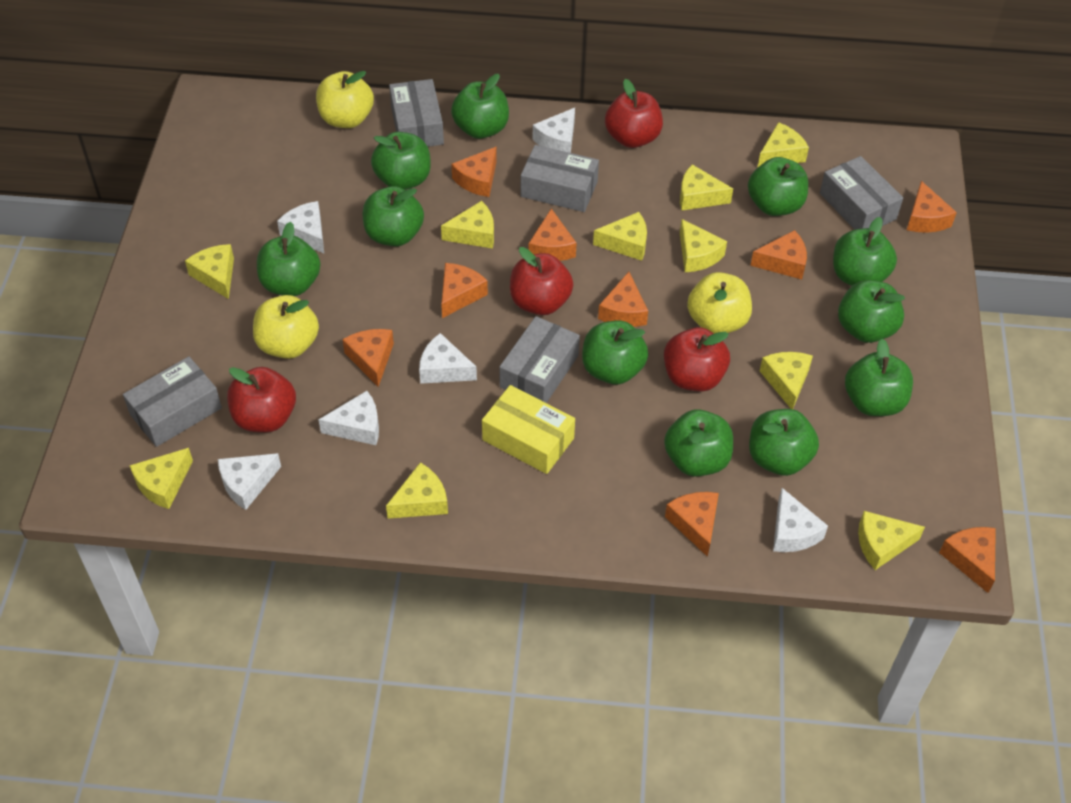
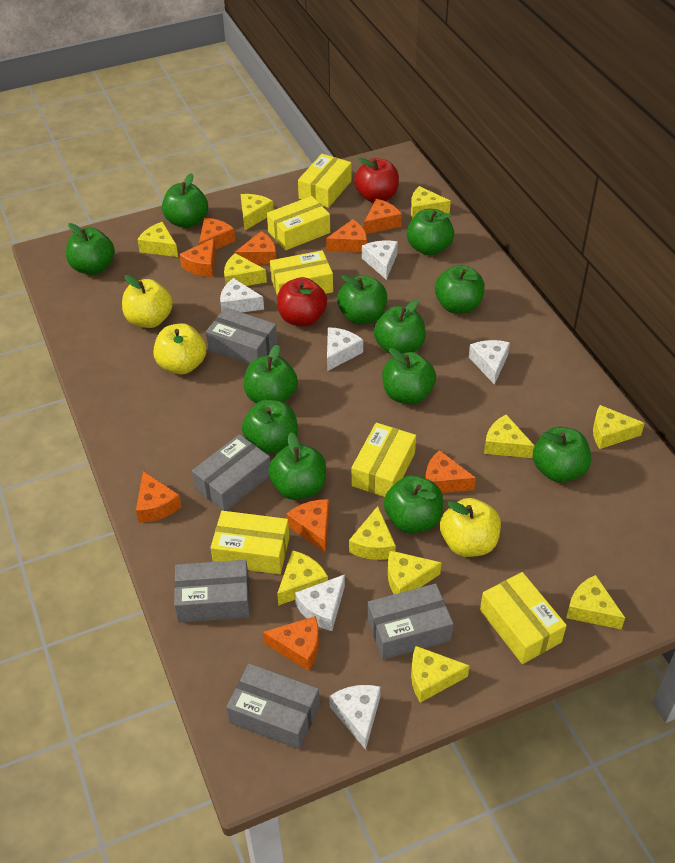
green apple: 11 -> 12
red apple: 4 -> 2
yellow box: 1 -> 6
yellow cheese: 10 -> 11

